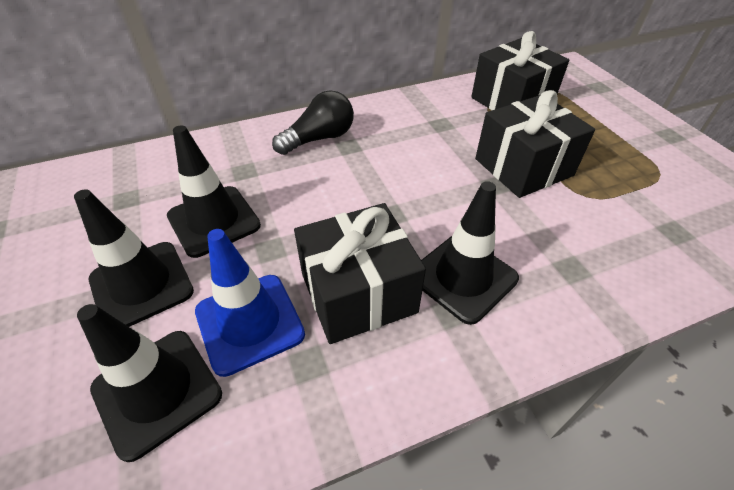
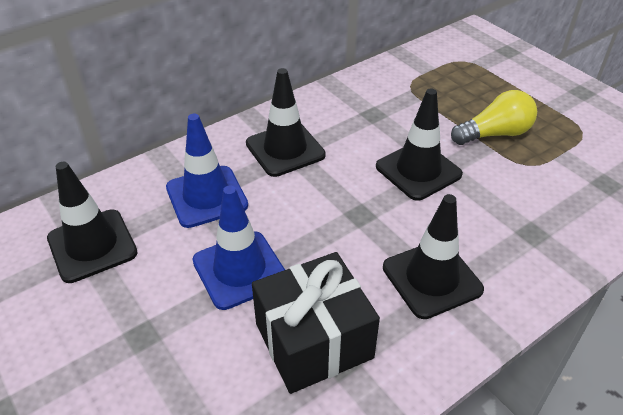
black gift: 3 -> 1
black light bulb: 1 -> 0
blue traffic cone: 1 -> 2
yellow light bulb: 0 -> 1

